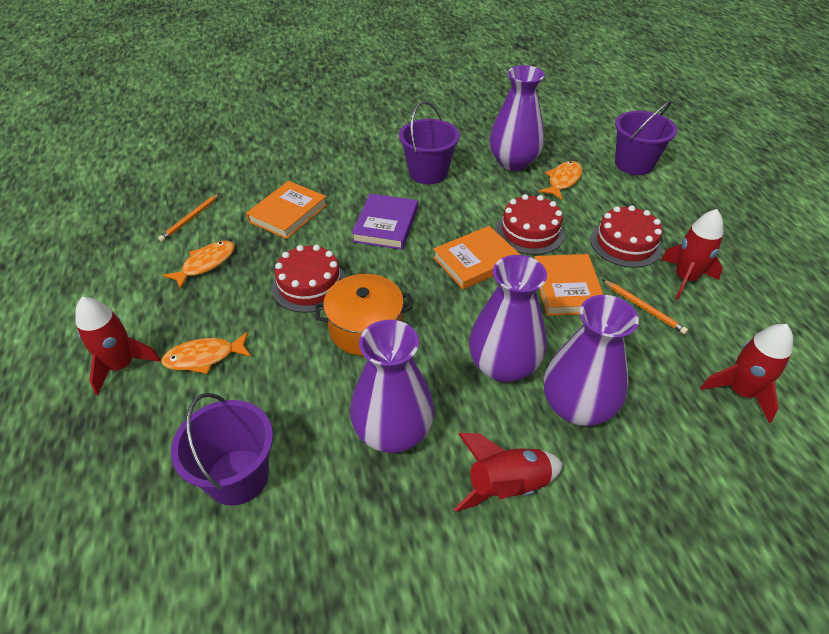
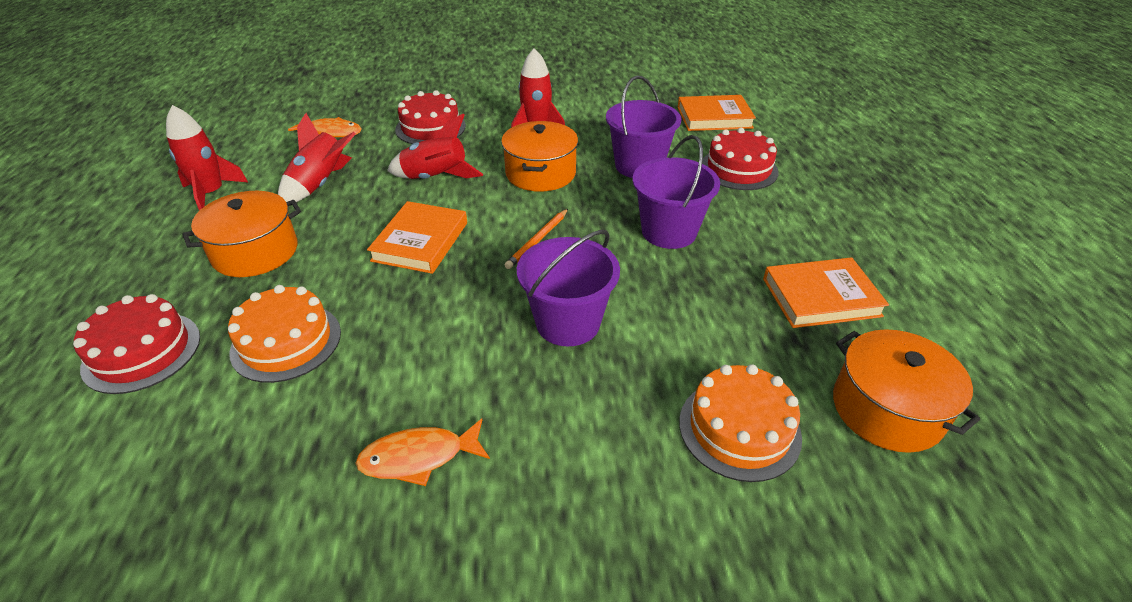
orange cake: 0 -> 2
orange fish: 3 -> 2
orange pencil: 2 -> 1
orange pot: 1 -> 3
purple book: 1 -> 0
purple vase: 4 -> 0

